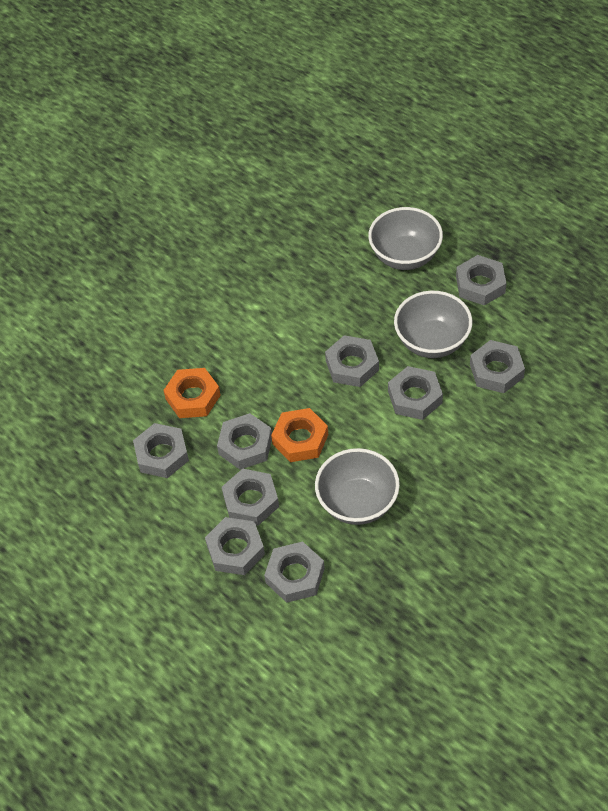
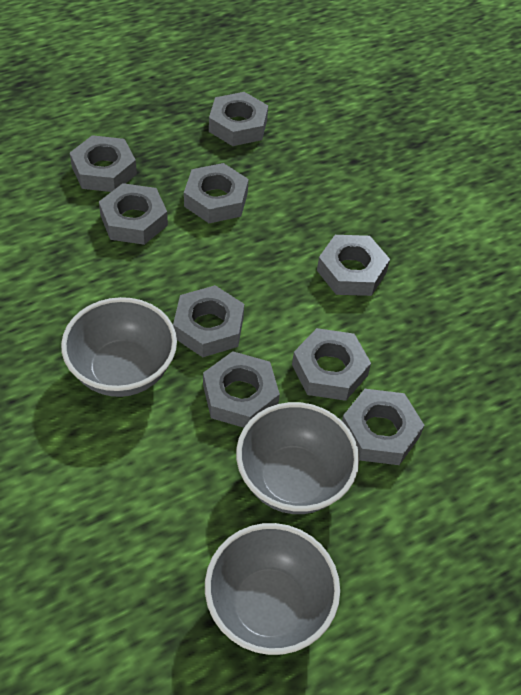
orange nut: 2 -> 0

